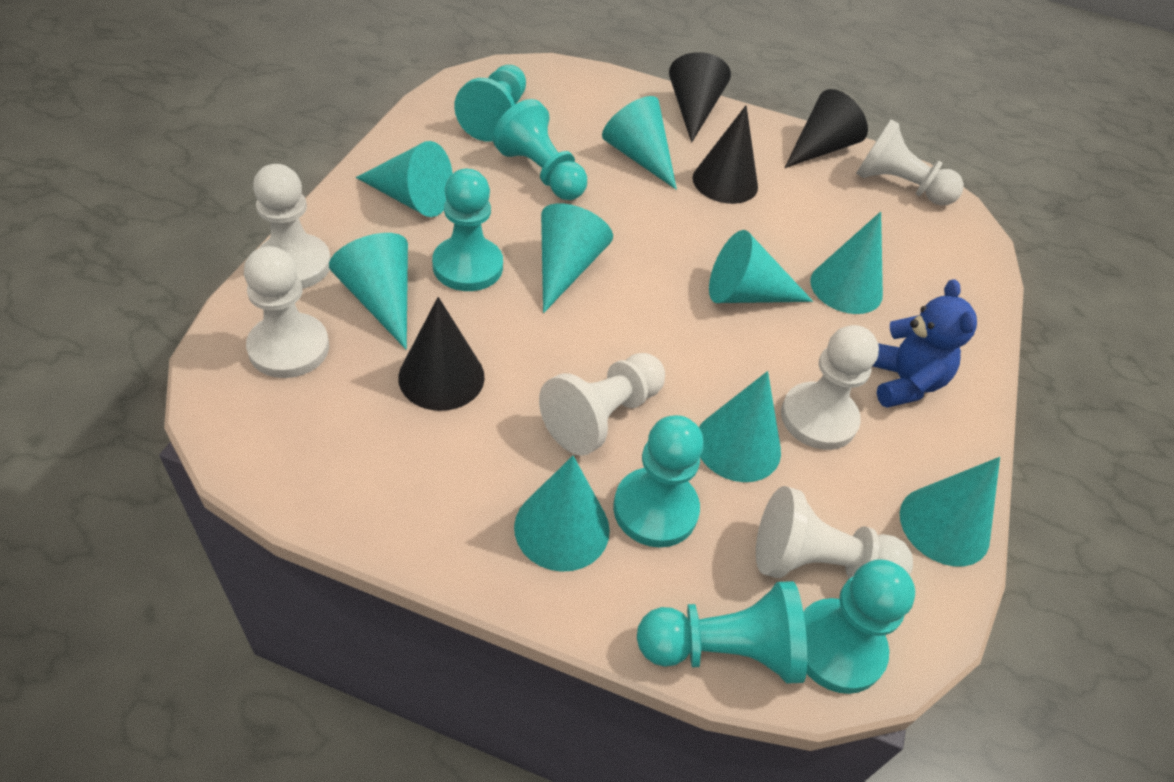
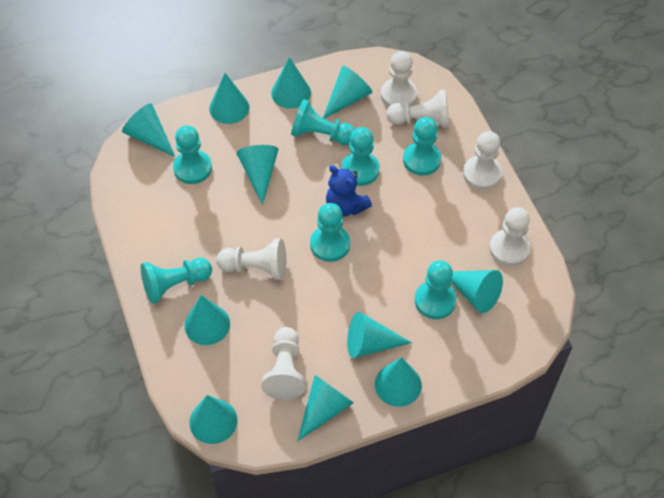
black cone: 4 -> 0
turquoise cone: 9 -> 11
turquoise pawn: 6 -> 7

